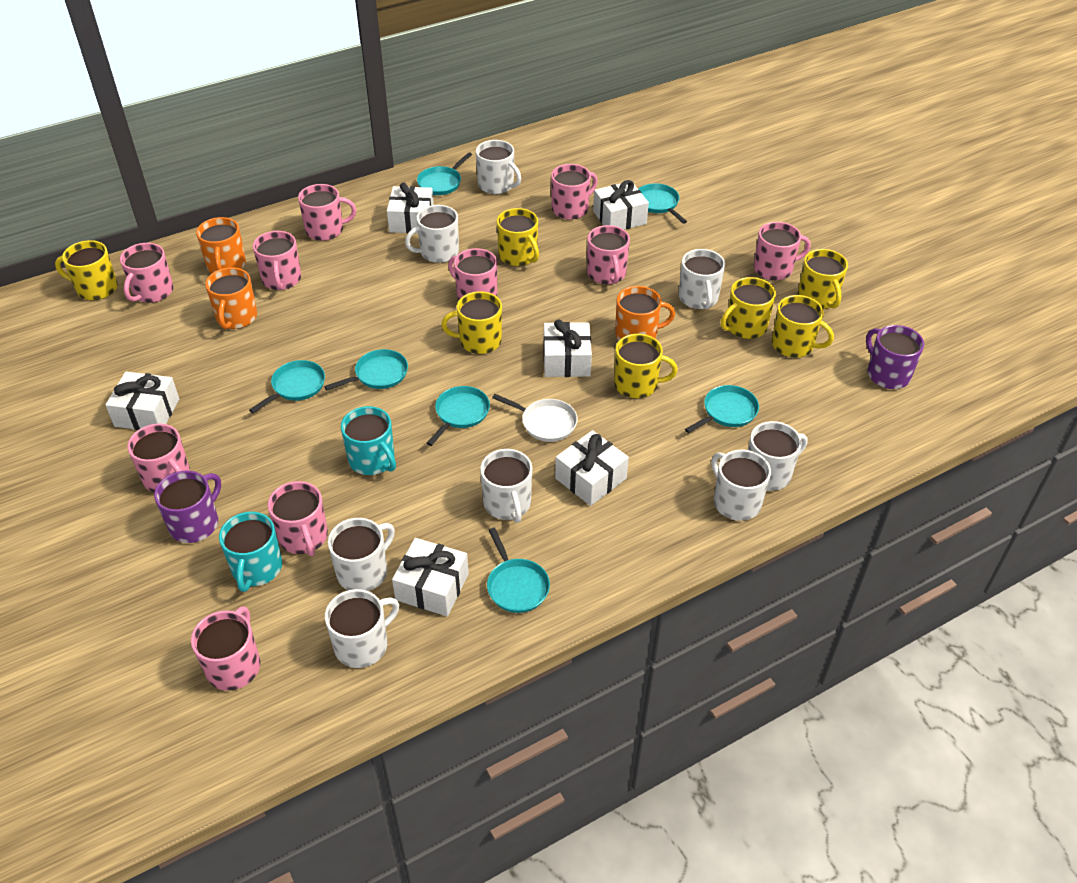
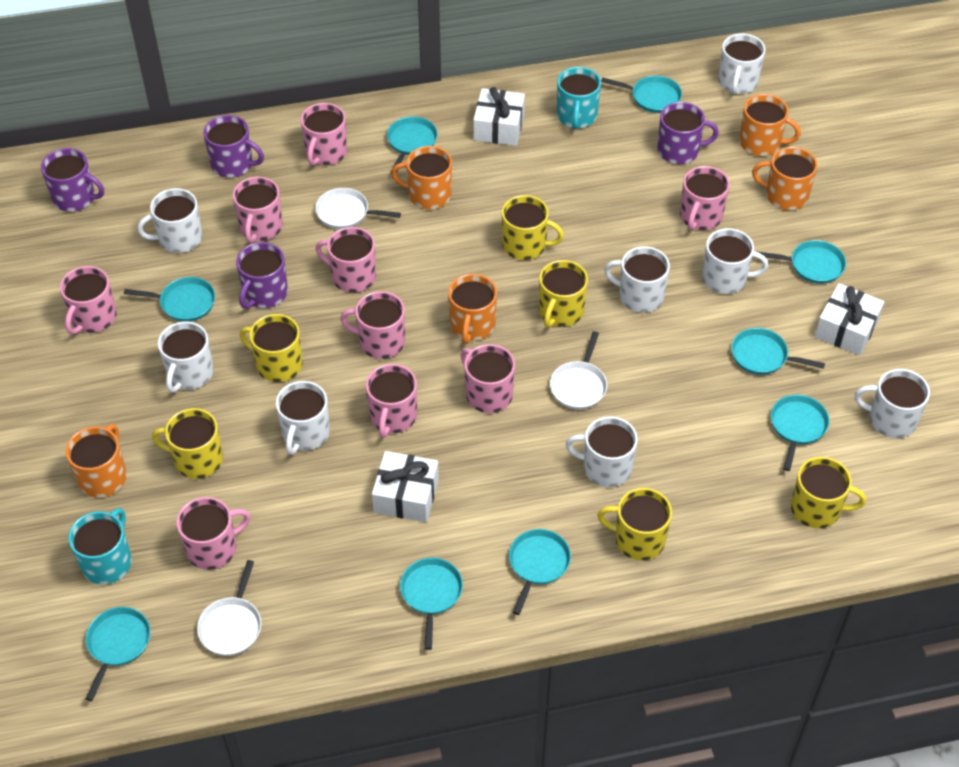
orange mug: 3 -> 5
pink mug: 10 -> 9
purple mug: 2 -> 4
turquoise pan: 7 -> 9
white gift: 6 -> 3
white pan: 1 -> 3
yellow mug: 7 -> 6

